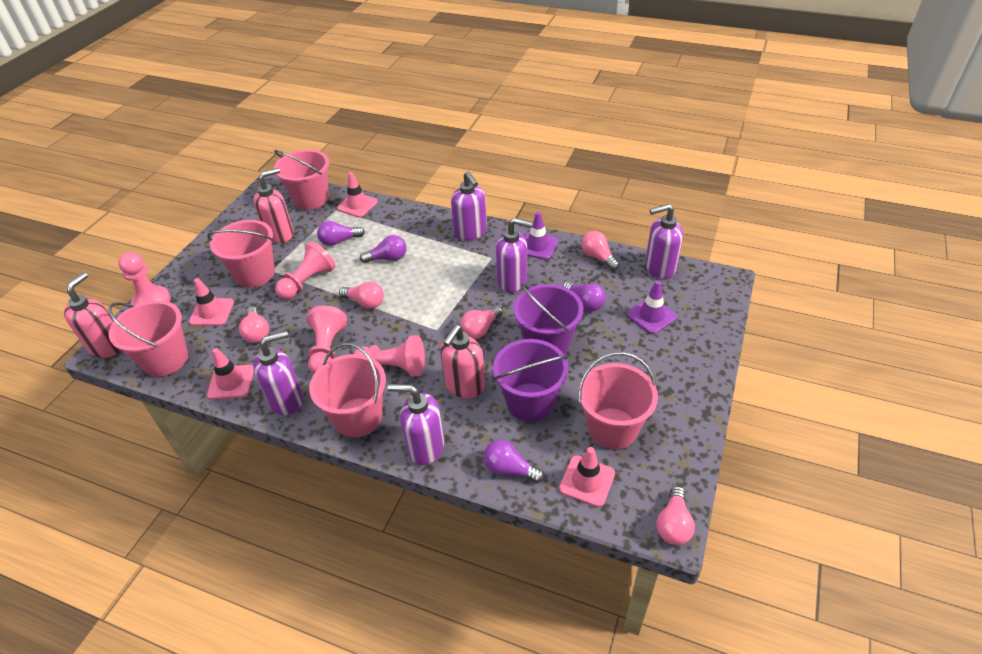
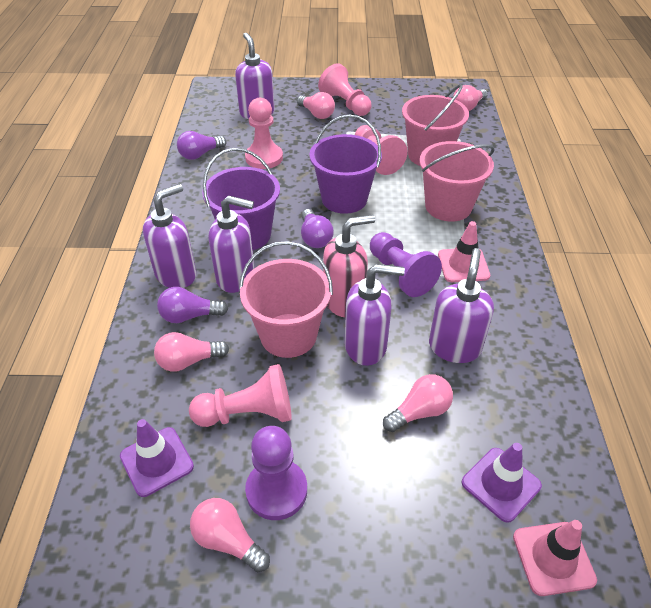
pink bucket: 5 -> 3
pink soap dispenser: 3 -> 1
pink traffic cone: 4 -> 2
purple light bulb: 4 -> 3
purple pawn: 0 -> 2

